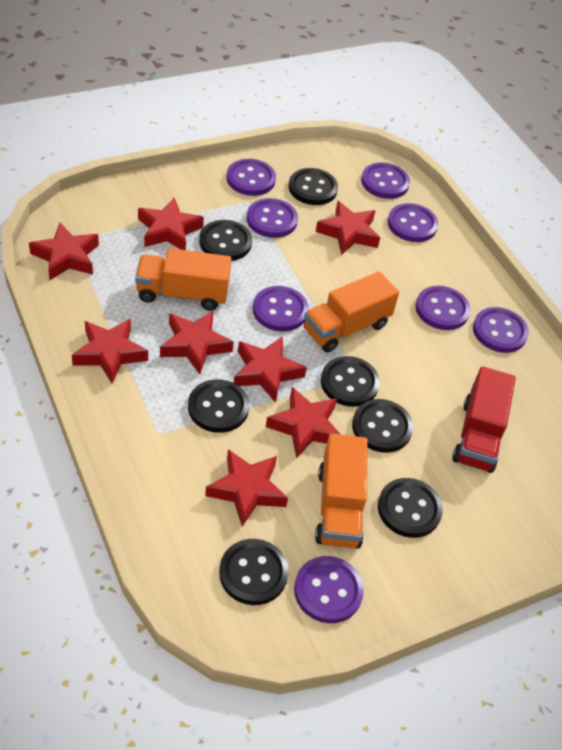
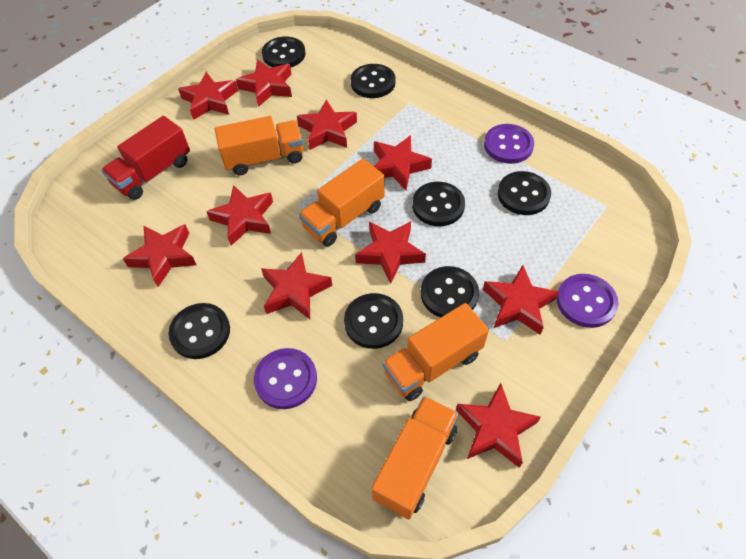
orange truck: 3 -> 4
purple button: 8 -> 3
red star: 8 -> 10

